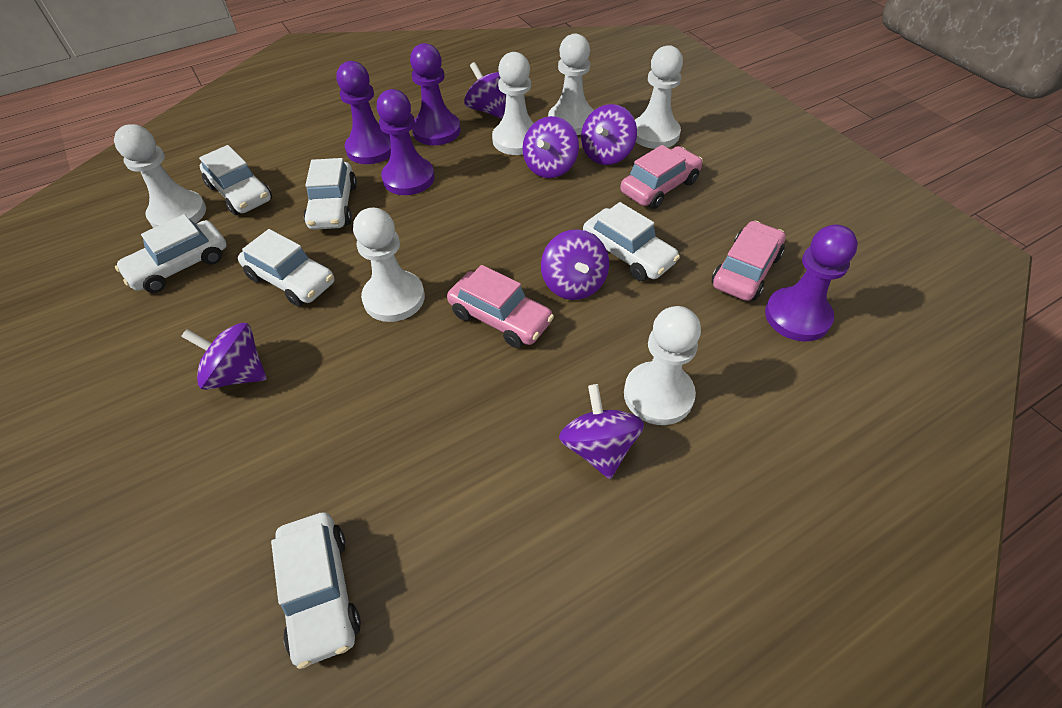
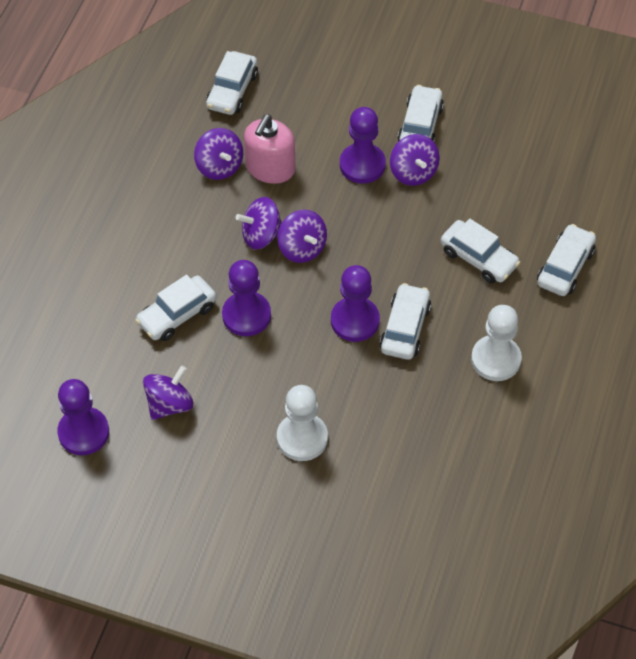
pink car: 3 -> 0
pink soap dispenser: 0 -> 1
purple spinning top: 6 -> 5
white pawn: 6 -> 2

